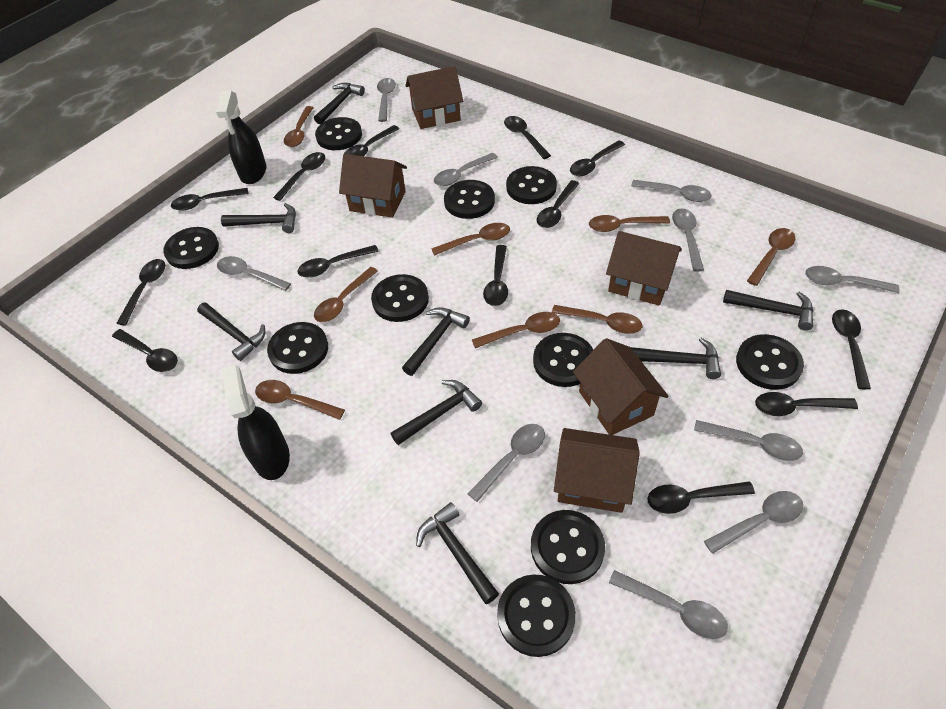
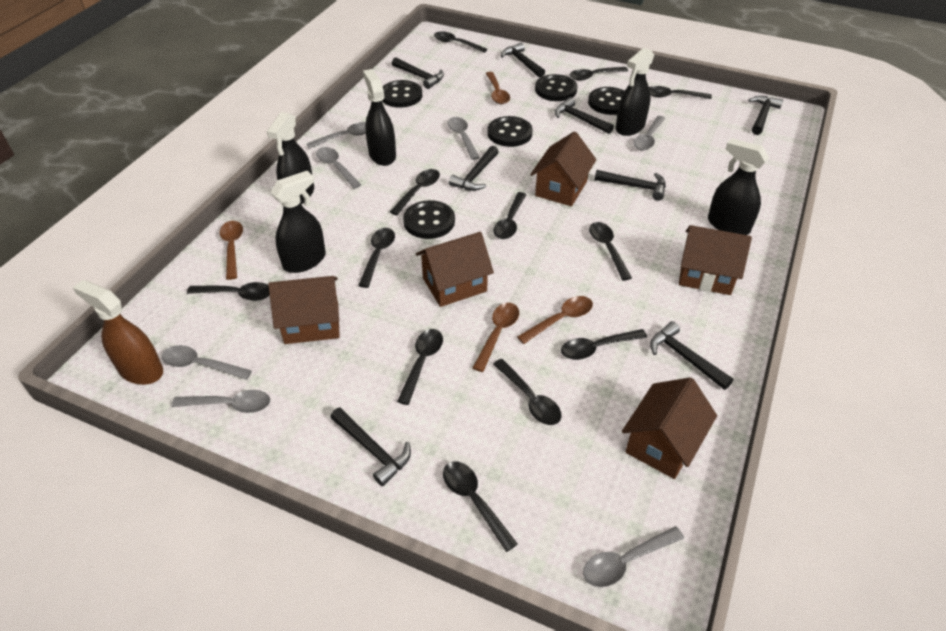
black button: 10 -> 5
black spoon: 13 -> 12
black spray bottle: 2 -> 5
brown spoon: 8 -> 4
brown spray bottle: 0 -> 1
grey spoon: 10 -> 7

